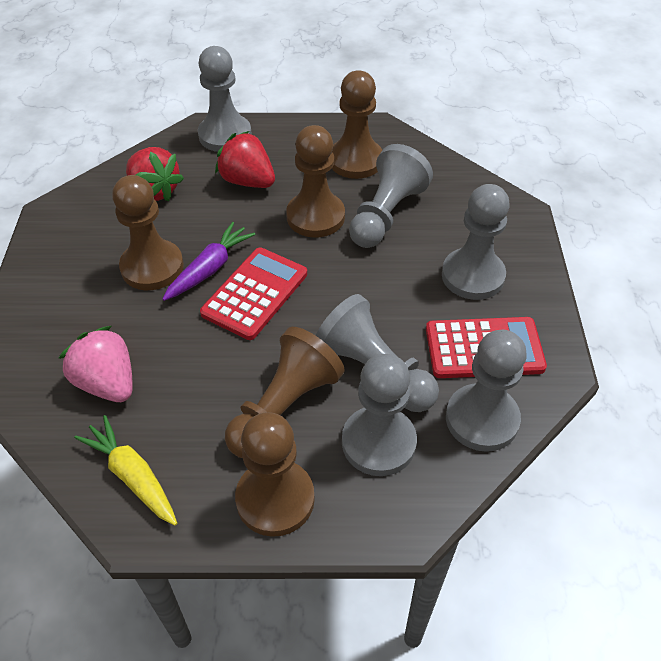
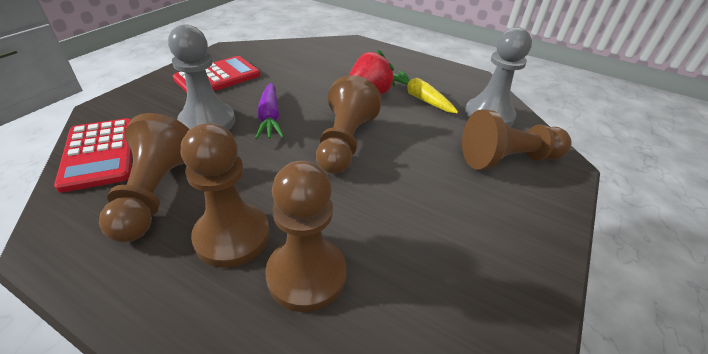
grey pawn: 6 -> 2
pink strawberry: 1 -> 0
red strawberry: 2 -> 1

